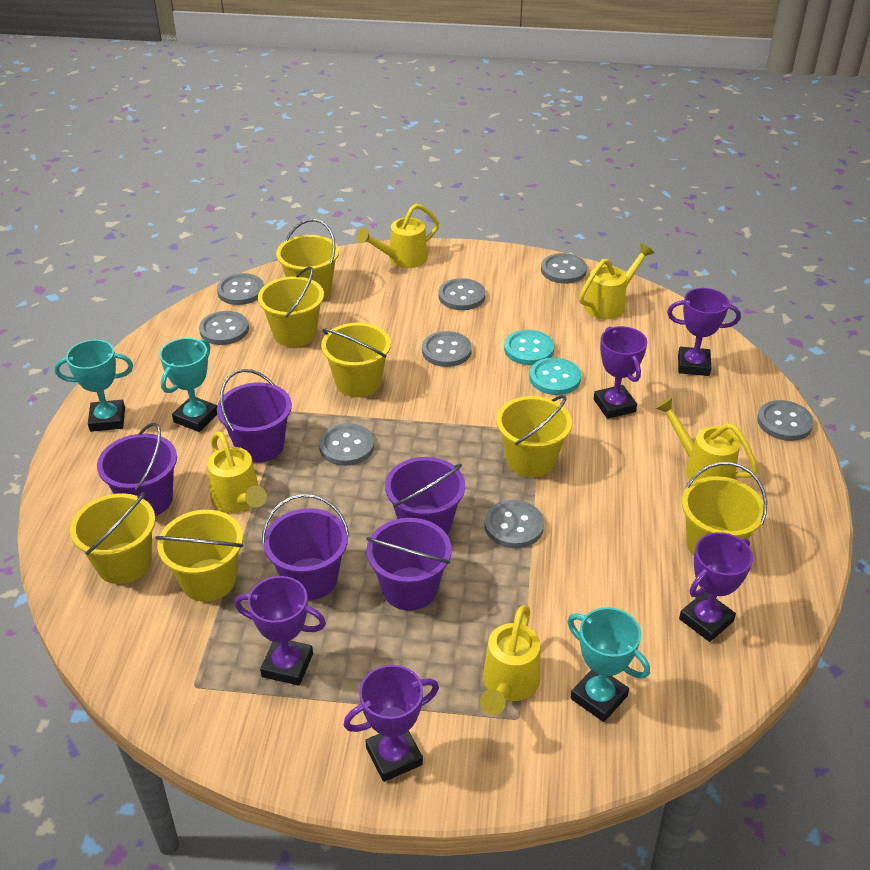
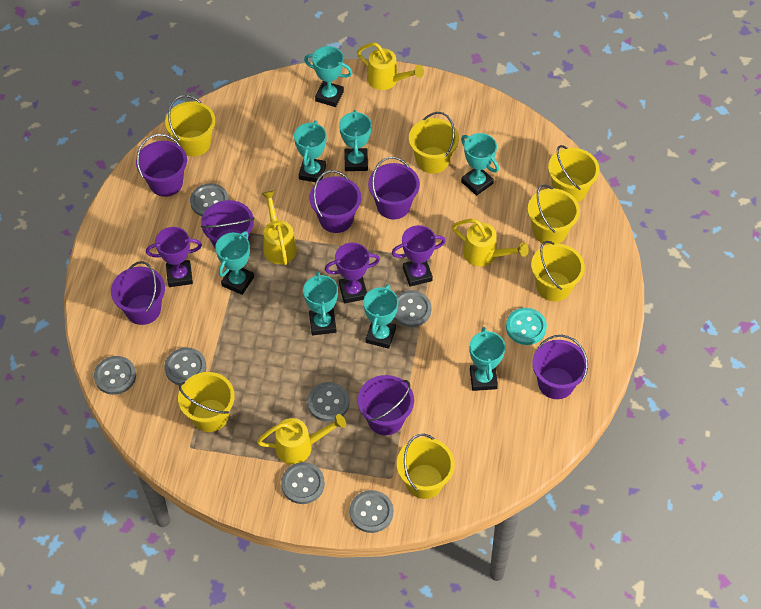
grey button: 8 -> 7
purple bucket: 5 -> 7
purple trophy: 5 -> 3
turquoise button: 2 -> 1
turquoise trophy: 3 -> 8
yellow watering can: 5 -> 4

